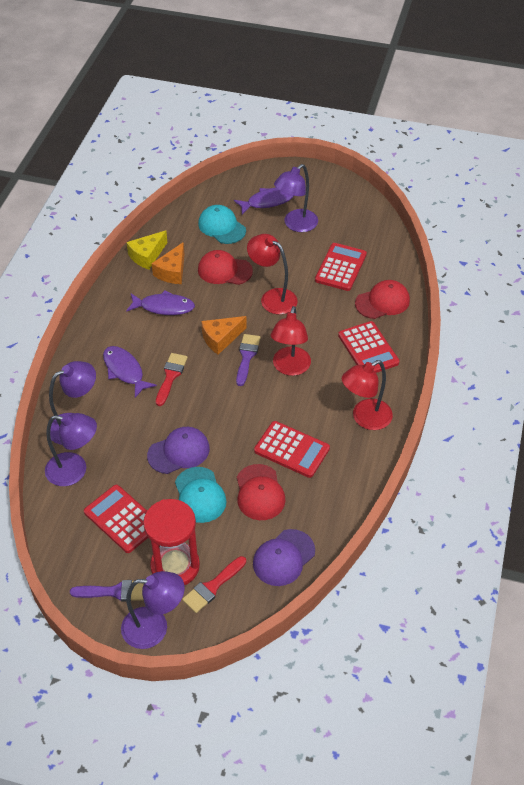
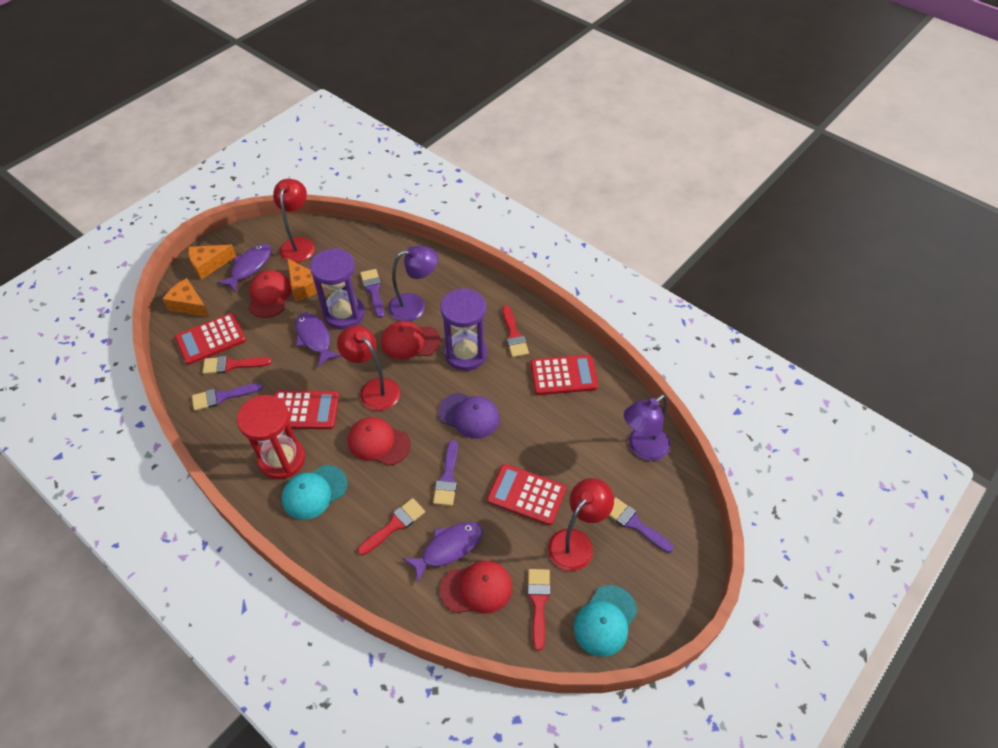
orange cheese: 2 -> 3
purple brush: 2 -> 4
purple cap: 2 -> 1
purple hourglass: 0 -> 2
purple lamp: 4 -> 2
red brush: 2 -> 4
red cap: 3 -> 4
yellow cheese: 1 -> 0

